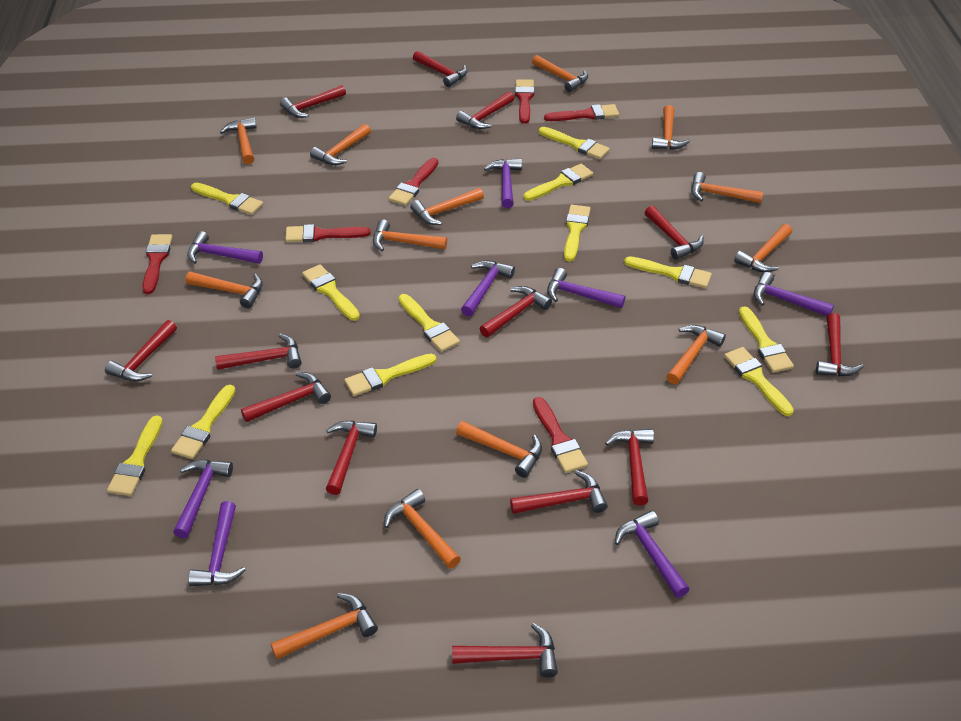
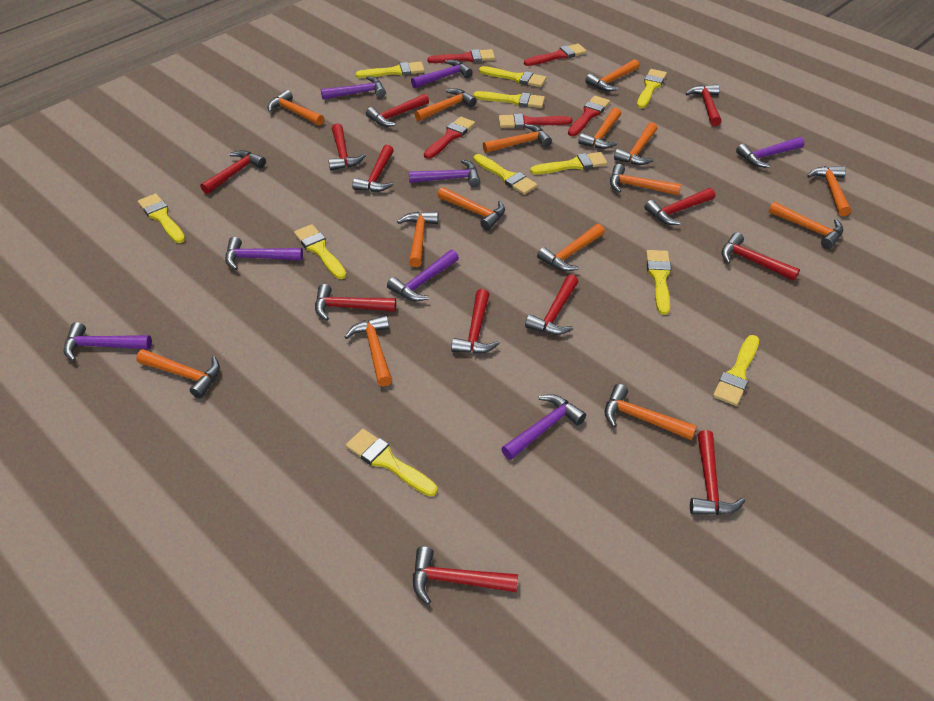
orange hammer: 13 -> 15
red brush: 6 -> 5
red hammer: 13 -> 12
yellow brush: 12 -> 11

